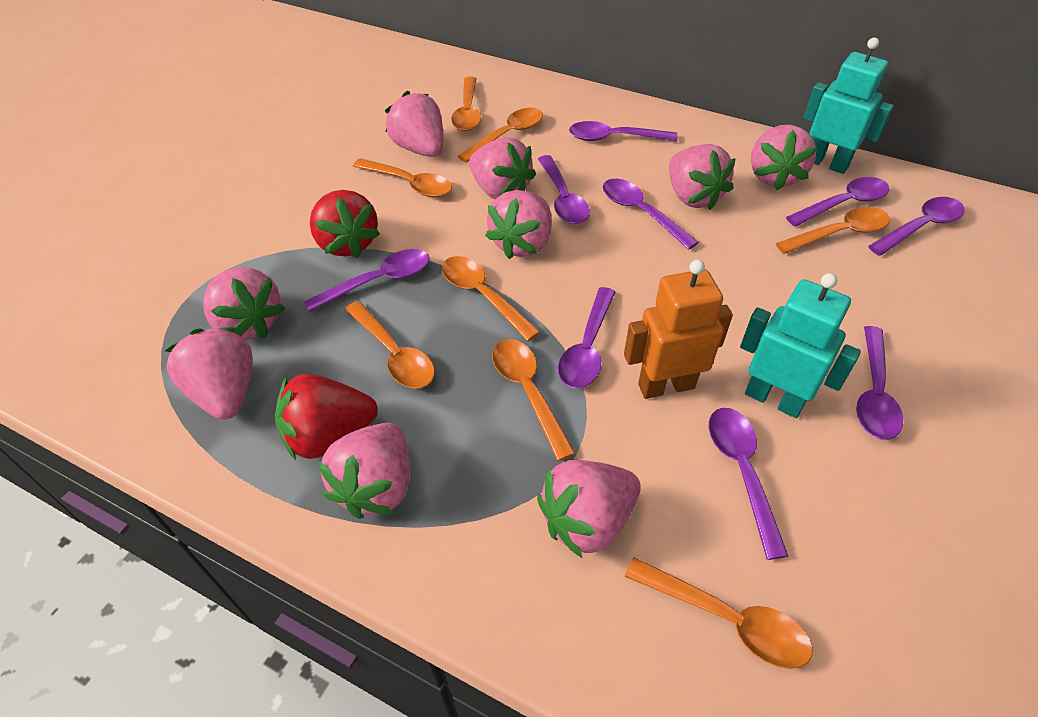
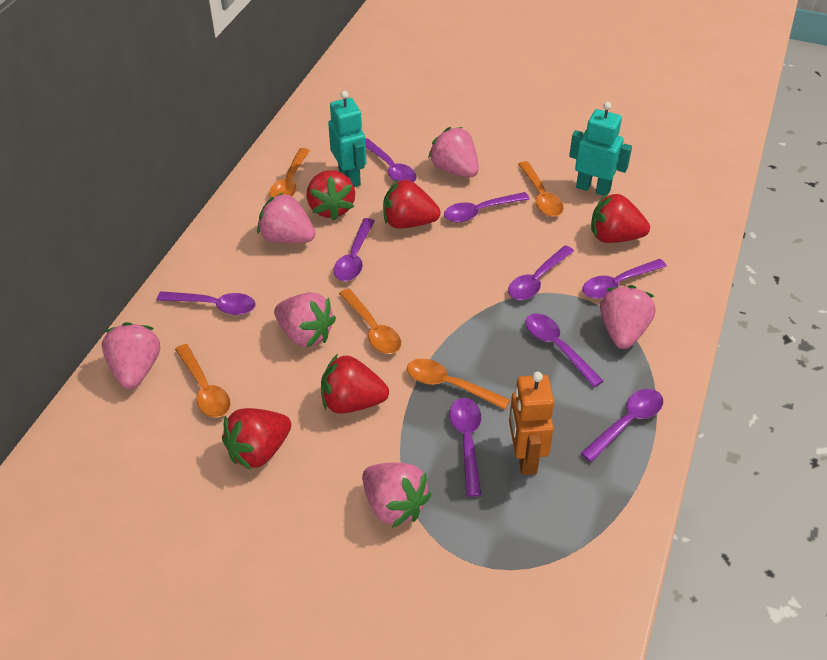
orange spoon: 8 -> 5
pink strawberry: 9 -> 6
red strawberry: 2 -> 5

